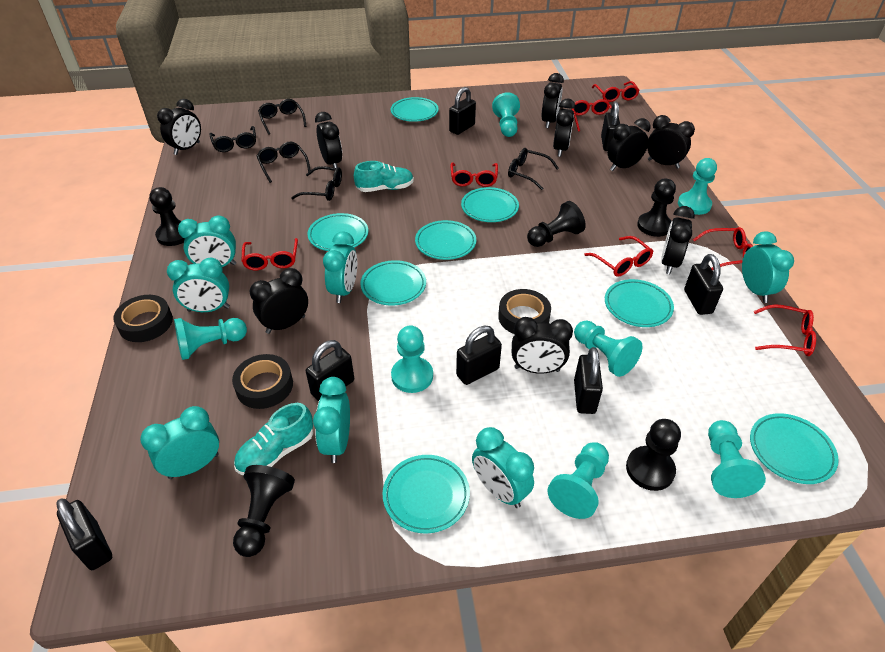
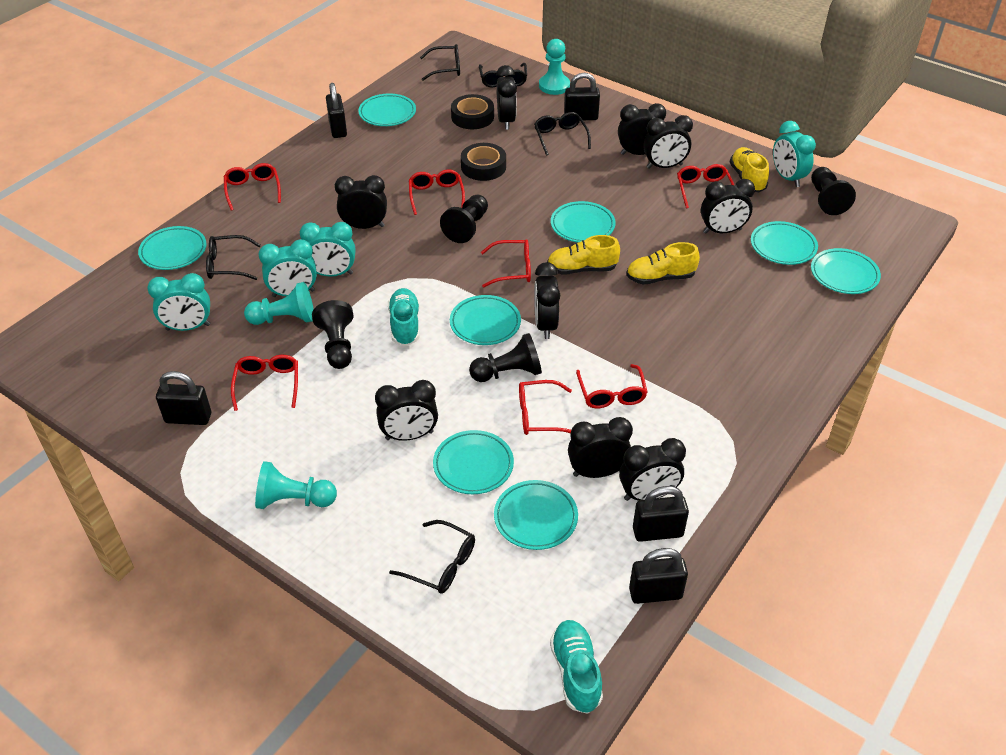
black padlock: 7 -> 5
black pawn: 5 -> 4
black tape: 3 -> 2
turquoise clock: 7 -> 4
turquoise pawn: 7 -> 3
yellow shoe: 0 -> 3

